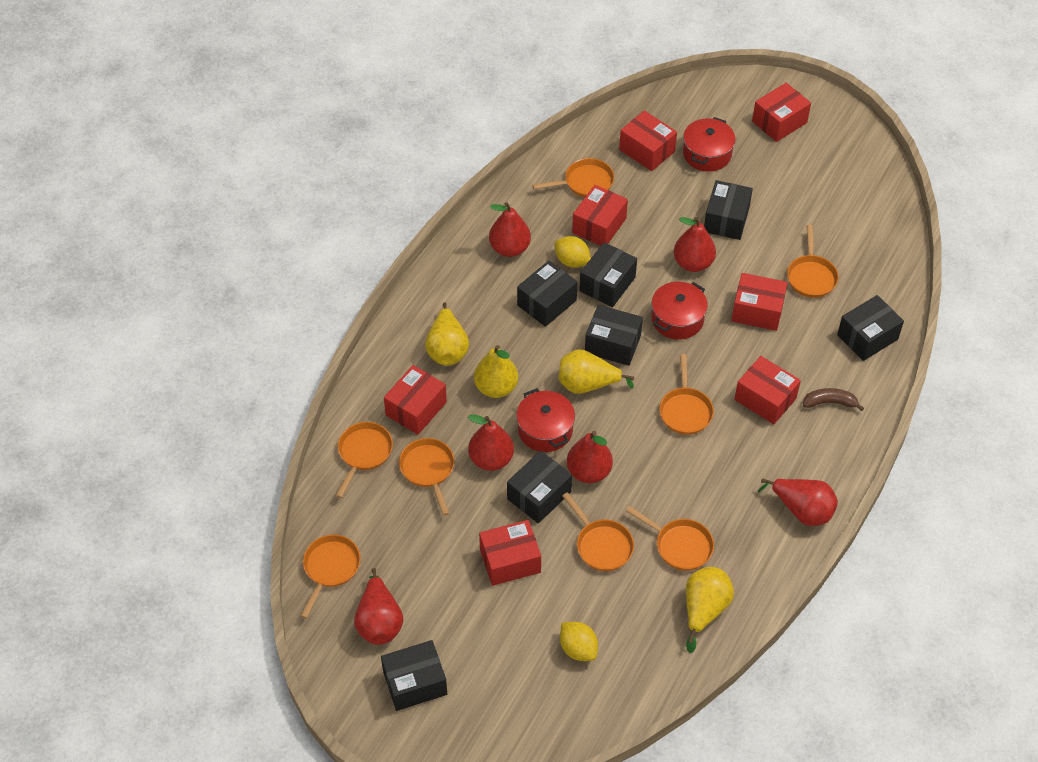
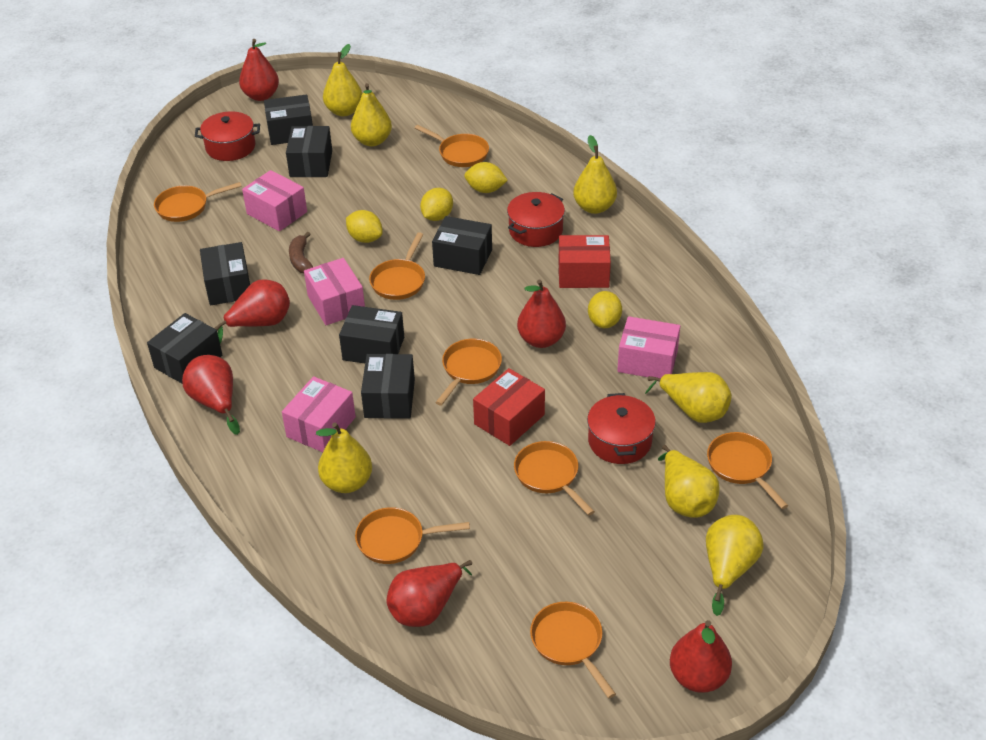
pink box: 0 -> 4
red box: 7 -> 2
yellow lemon: 2 -> 4
yellow pear: 4 -> 7

